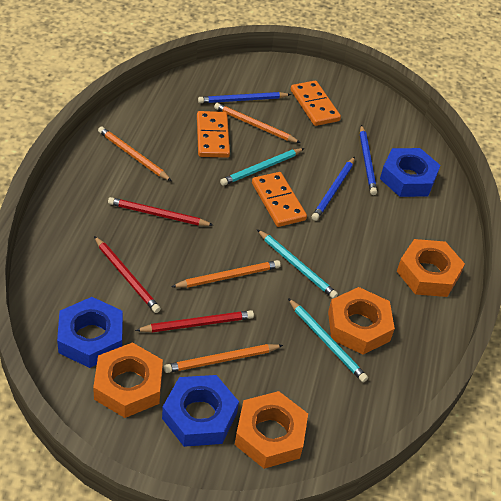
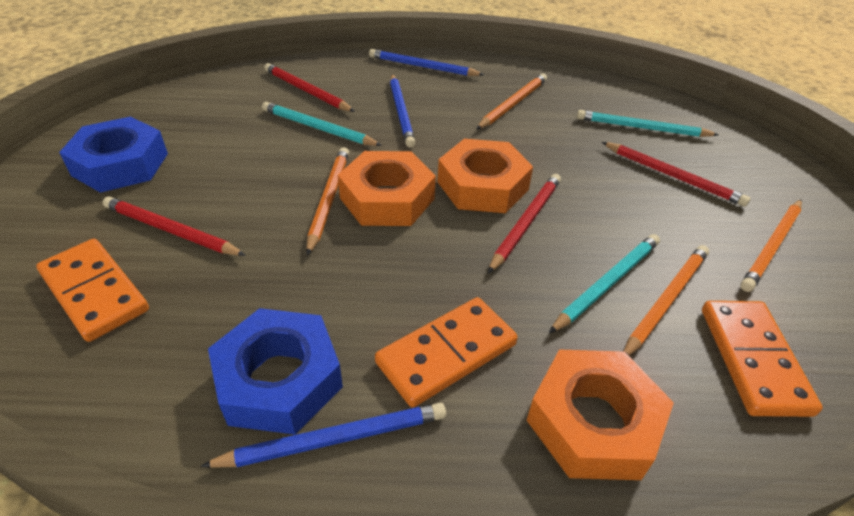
blue nut: 3 -> 2
orange nut: 4 -> 3
red pencil: 3 -> 4

